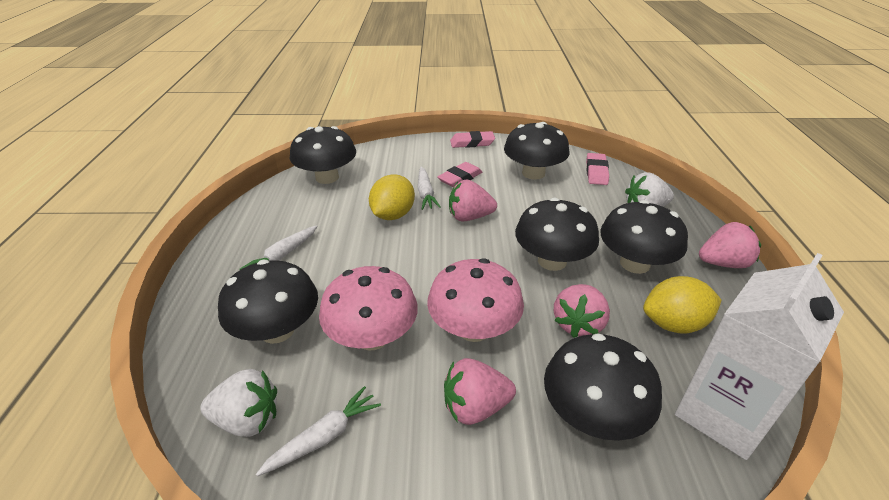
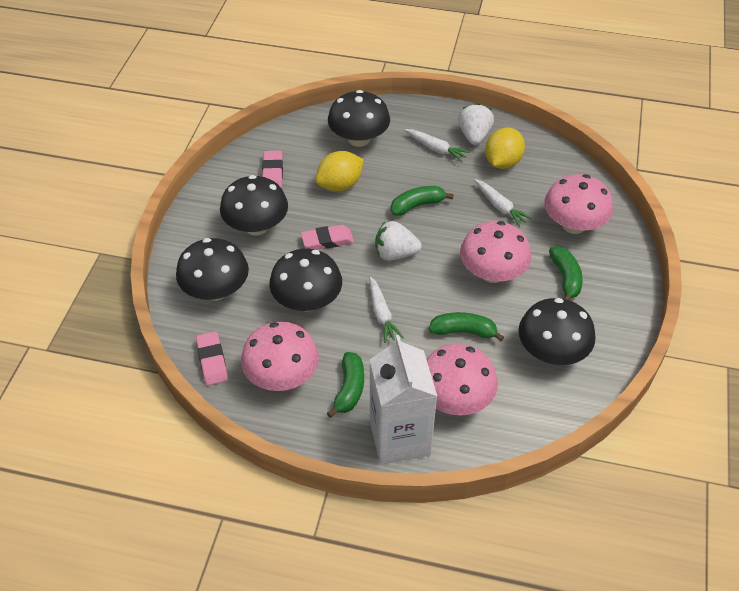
black mushroom: 6 -> 5
green banana: 0 -> 4
pink mushroom: 2 -> 4
pink strawberry: 4 -> 0

